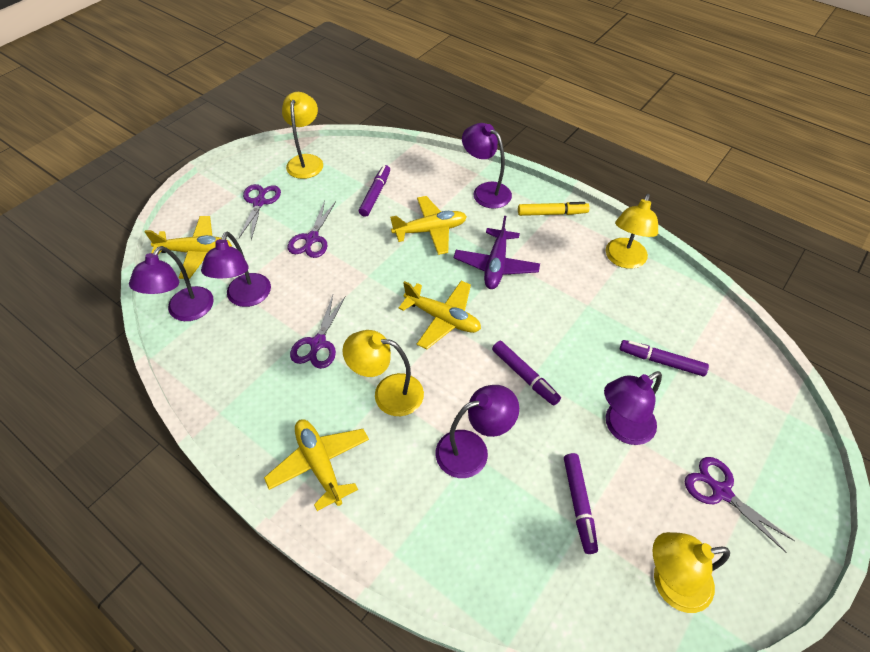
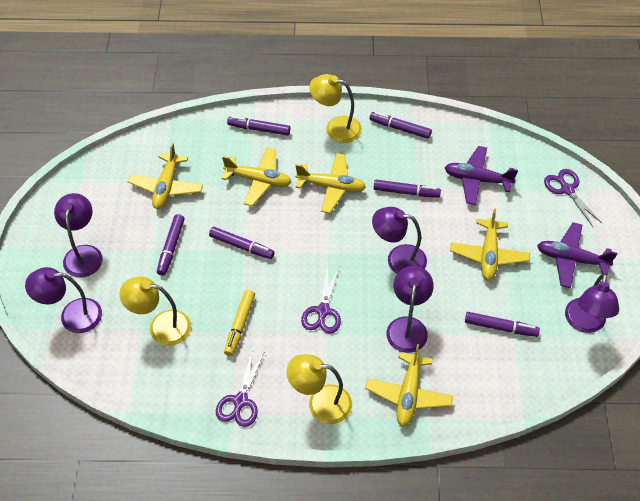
purple marker: 4 -> 6
purple plane: 1 -> 2
purple scissors: 4 -> 3
yellow lamp: 4 -> 3
yellow plane: 4 -> 5

